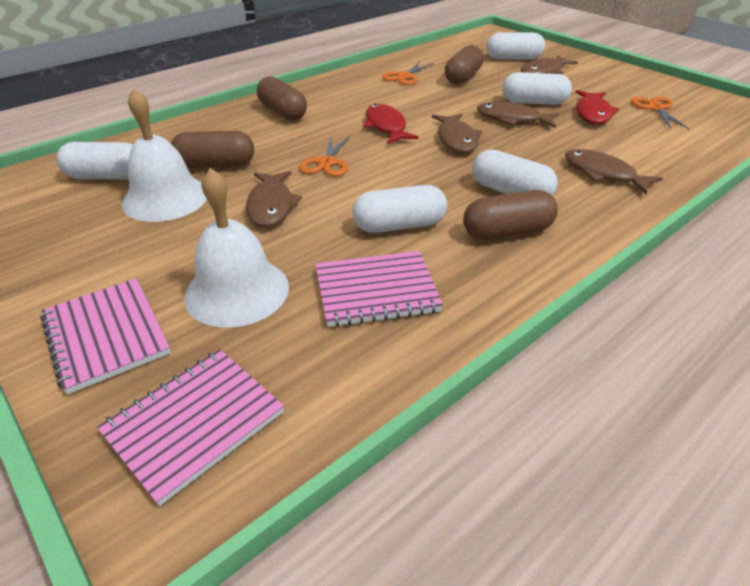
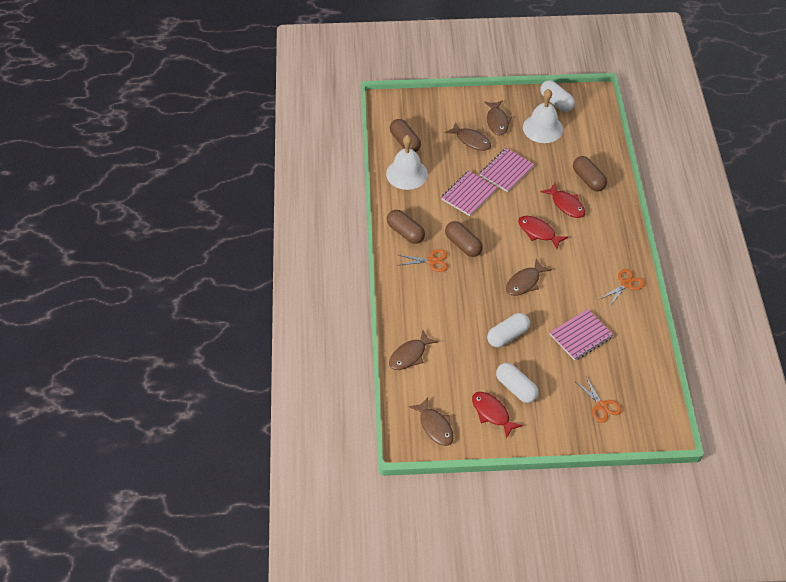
red fish: 2 -> 3
white capsule: 5 -> 3

